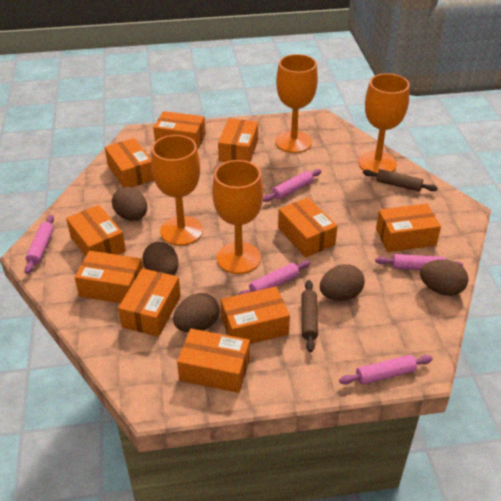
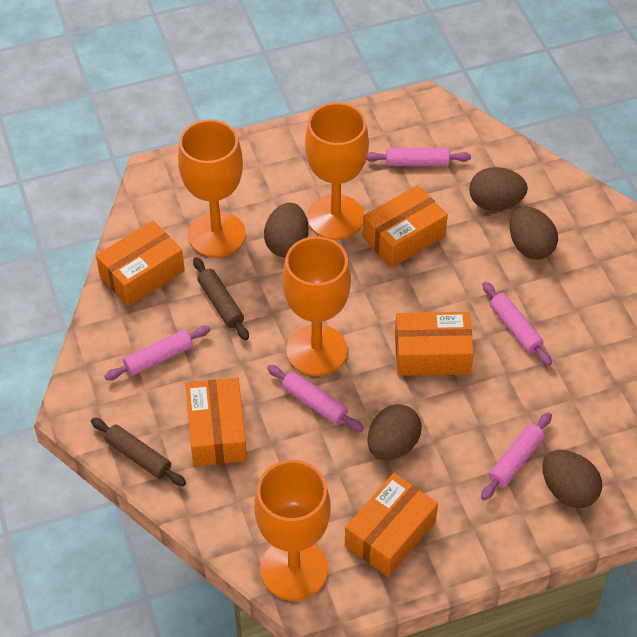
orange box: 10 -> 5

